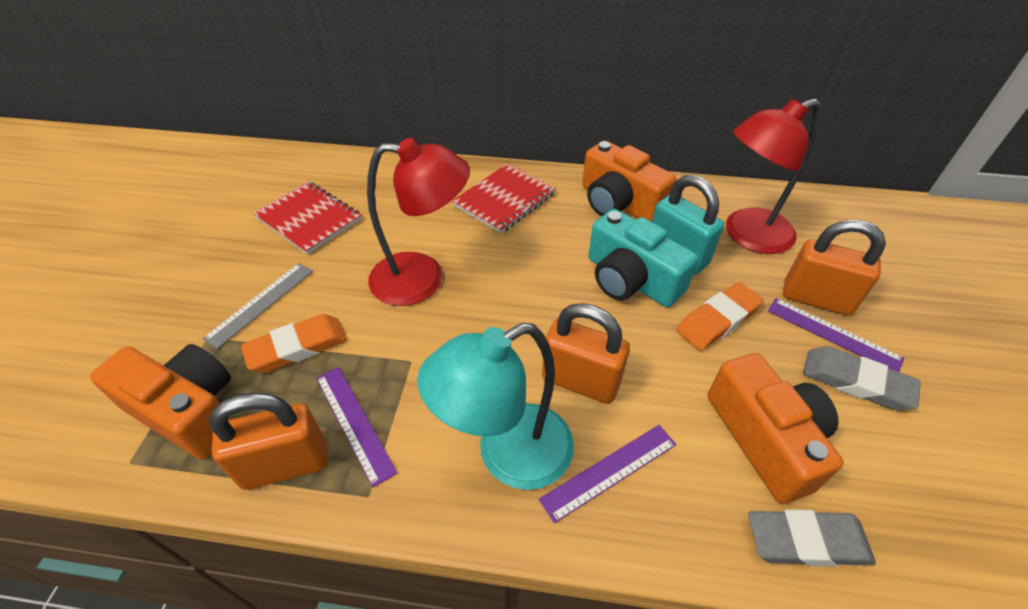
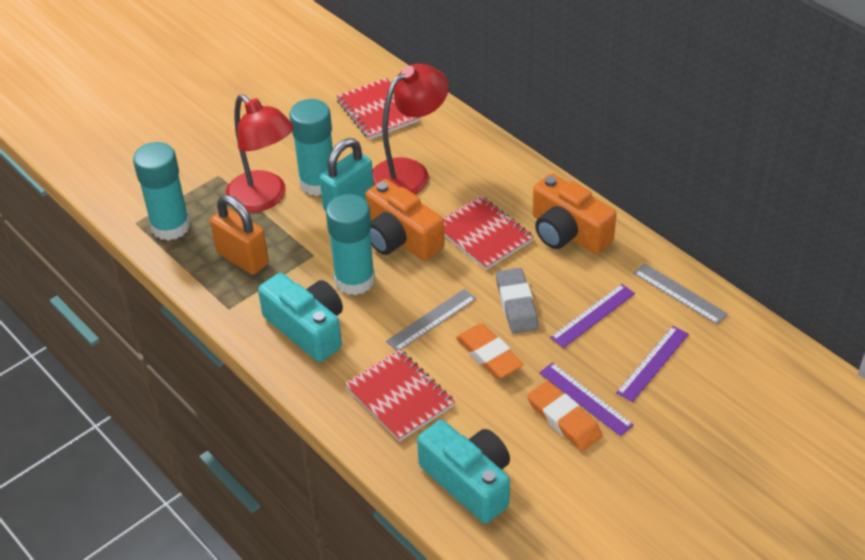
grey eraser: 2 -> 1
grey ruler: 1 -> 2
orange camera: 3 -> 2
orange padlock: 3 -> 1
red notebook: 2 -> 3
turquoise camera: 1 -> 2
turquoise glue stick: 0 -> 3
turquoise lamp: 1 -> 0

